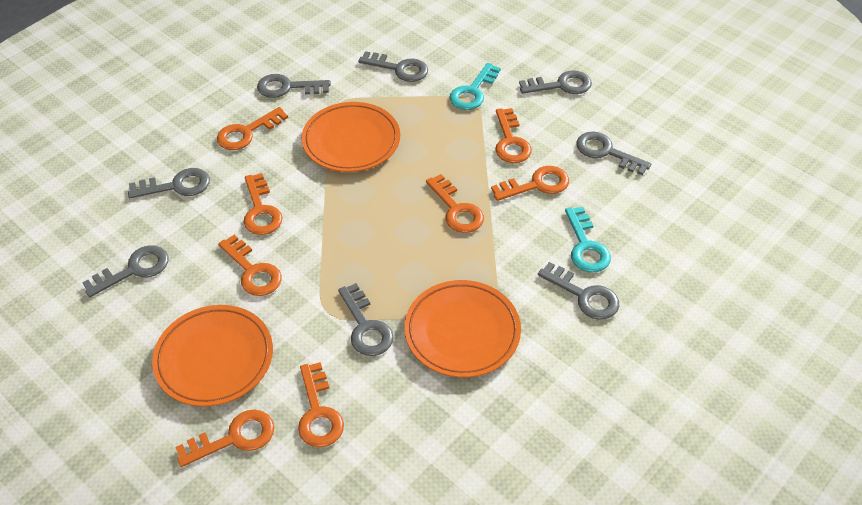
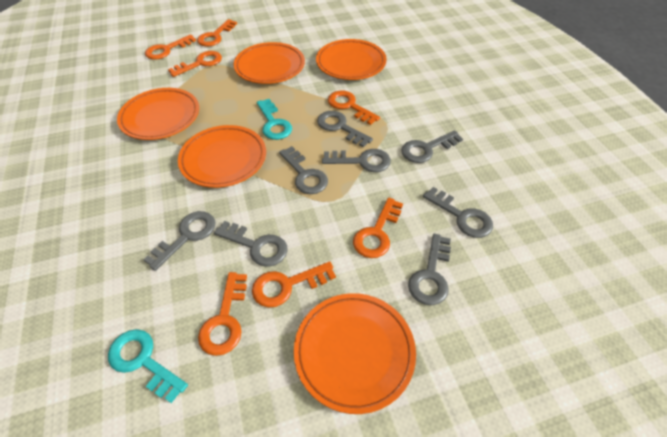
orange key: 8 -> 7
orange plate: 3 -> 5

